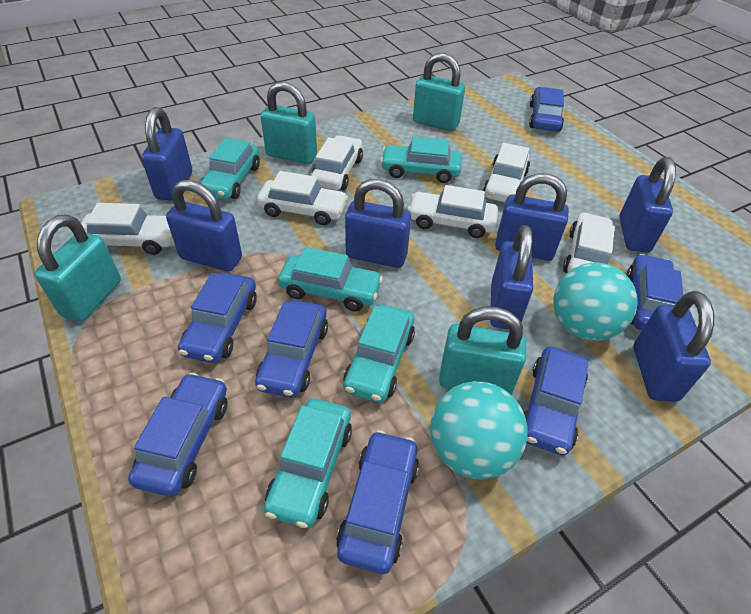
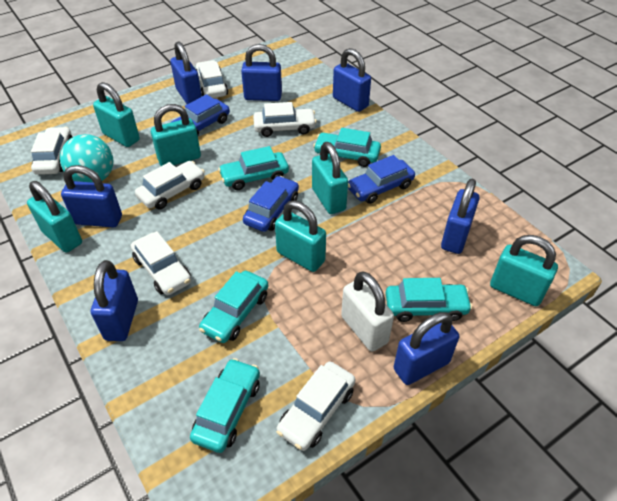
blue car: 7 -> 3
turquoise ball: 2 -> 1
turquoise padlock: 4 -> 6
white padlock: 0 -> 1

